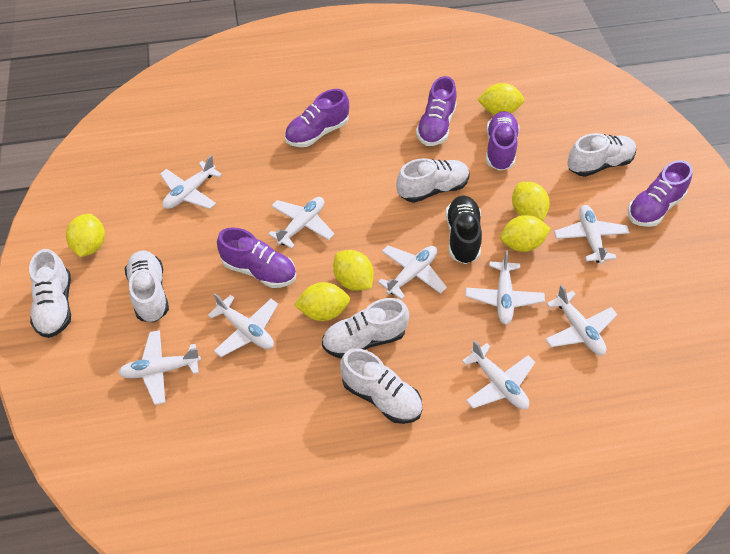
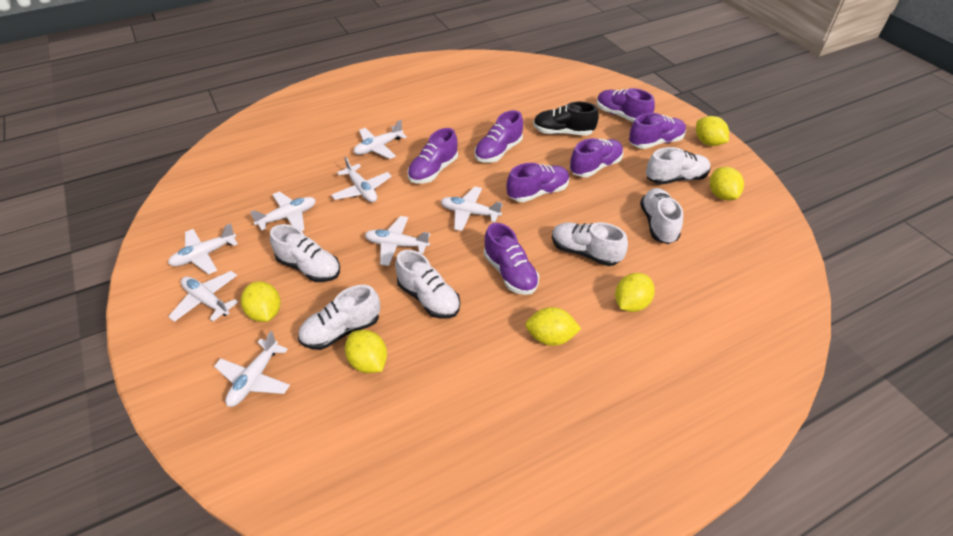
purple shoe: 5 -> 7
white plane: 9 -> 8

